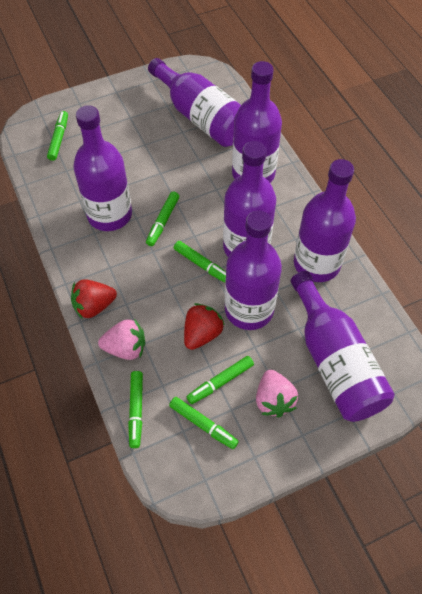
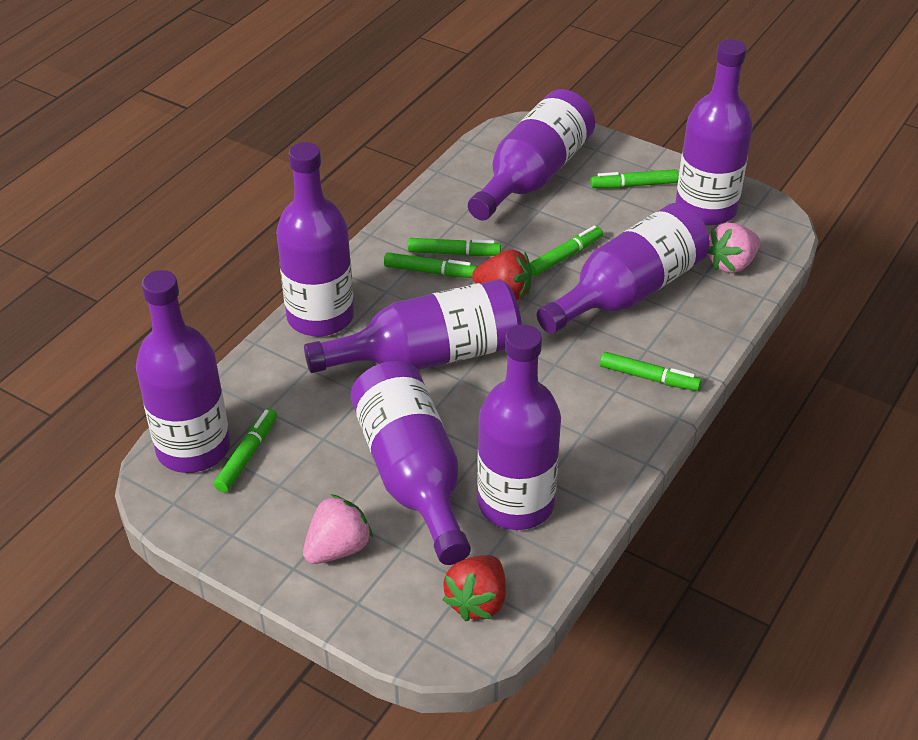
purple bottle: 7 -> 8

